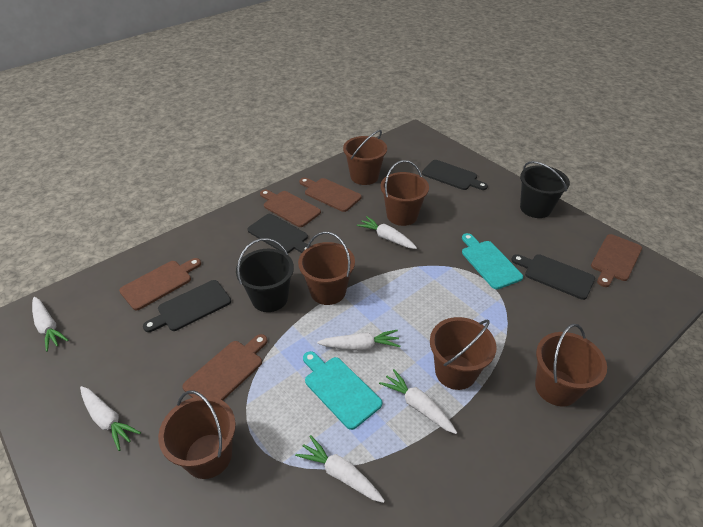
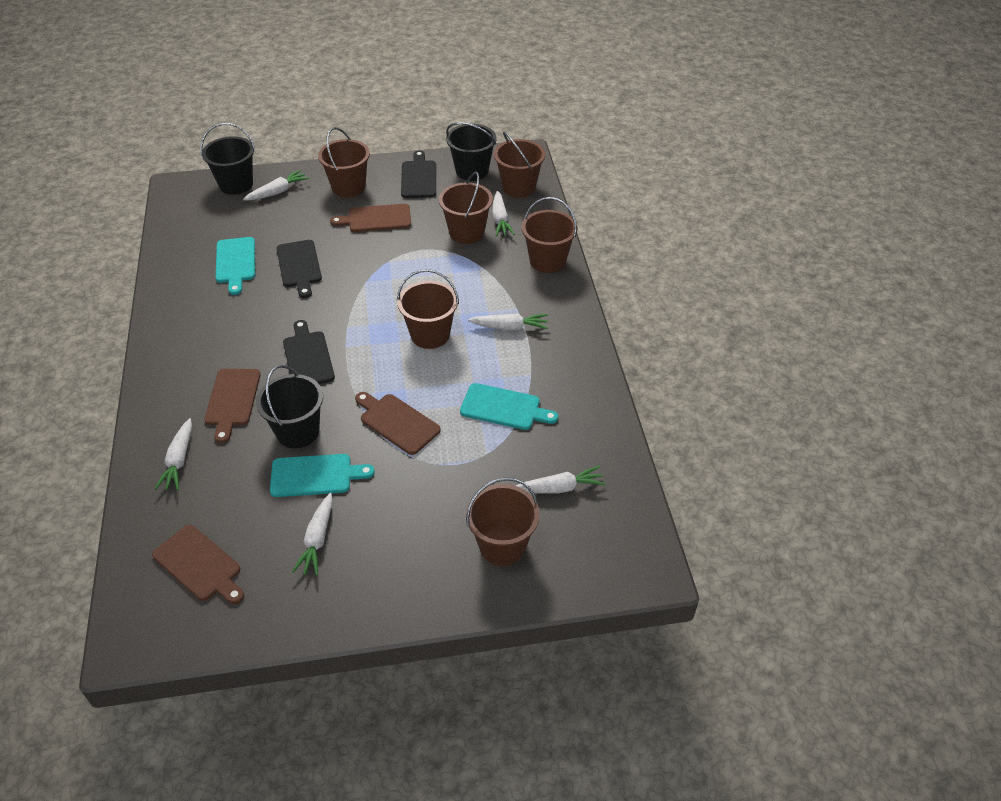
black bucket: 2 -> 3
black cutting board: 4 -> 3
brown cutting board: 5 -> 4
turquoise cutting board: 2 -> 3

